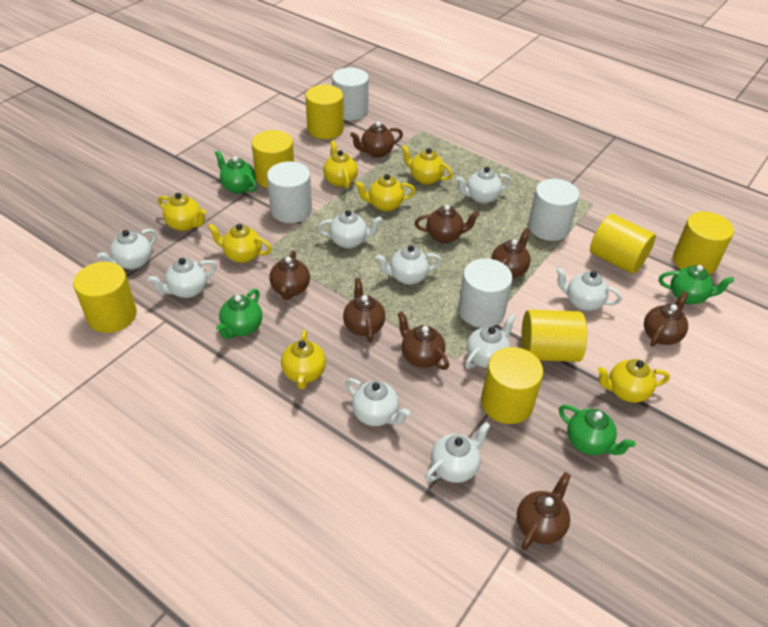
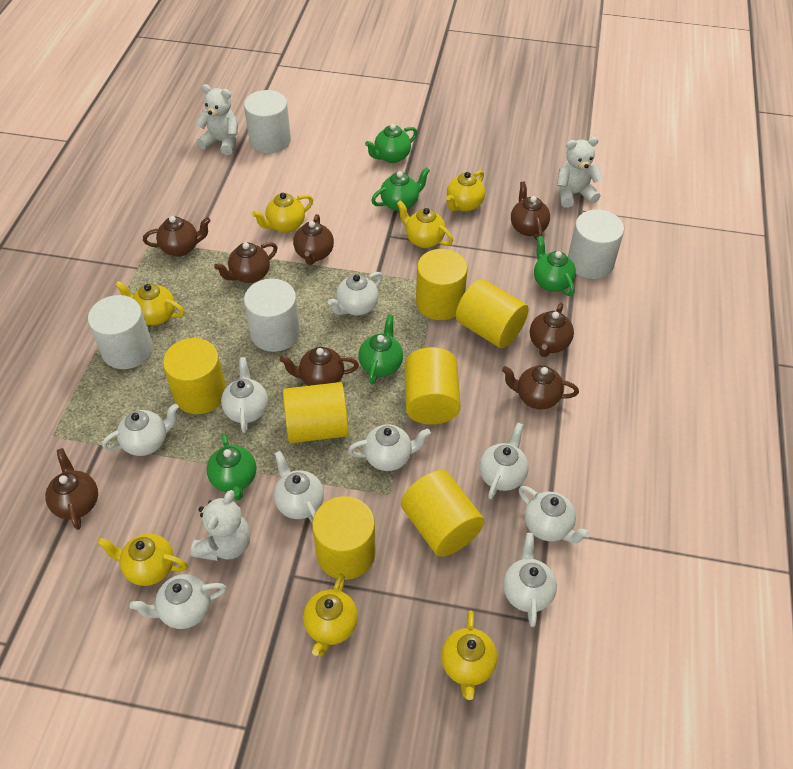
green teapot: 4 -> 5
white teddy bear: 0 -> 3

